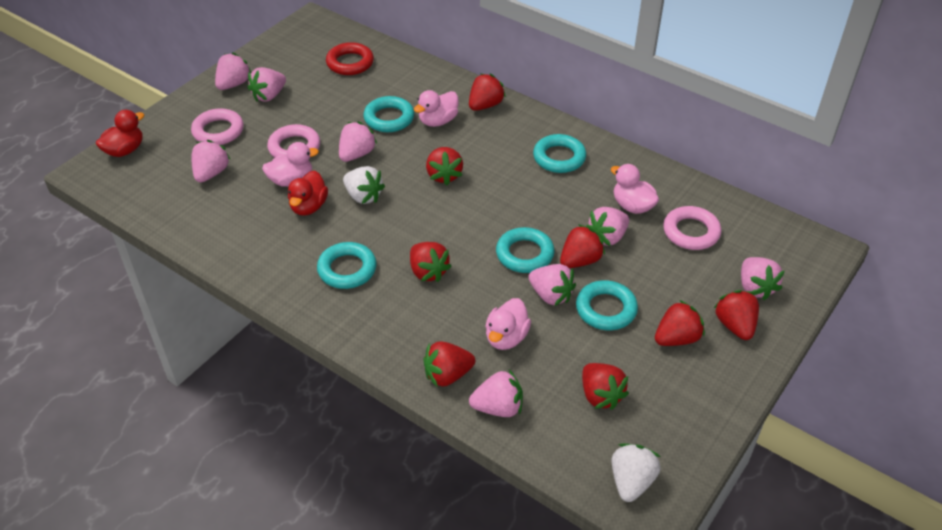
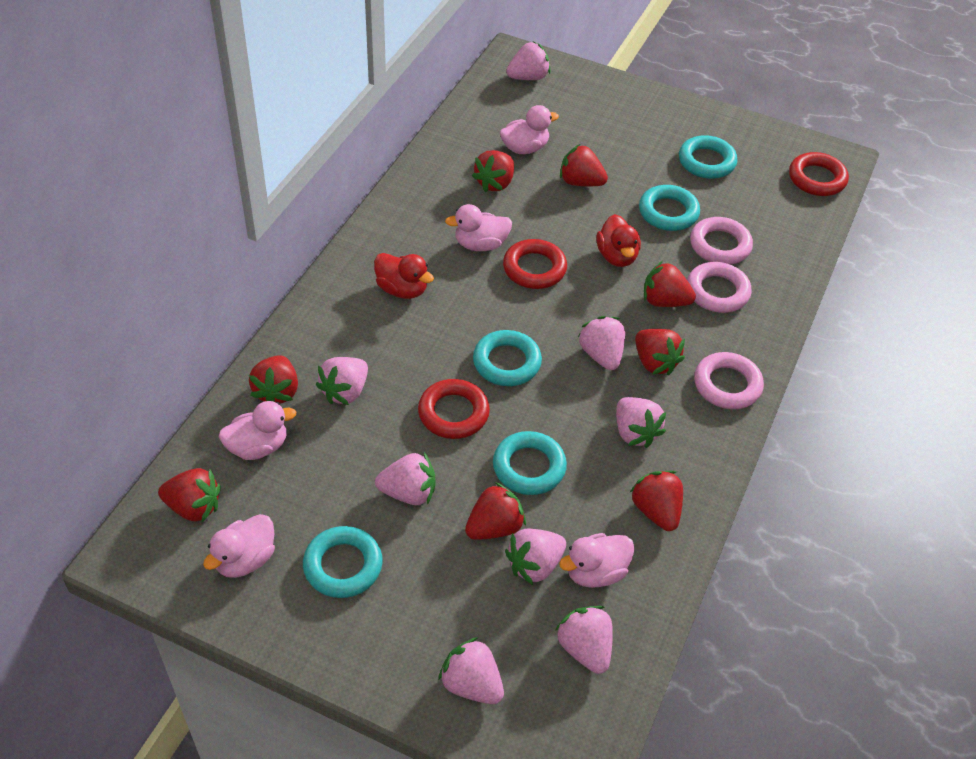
pink duck: 4 -> 5
red ring: 1 -> 3
white strawberry: 2 -> 0

